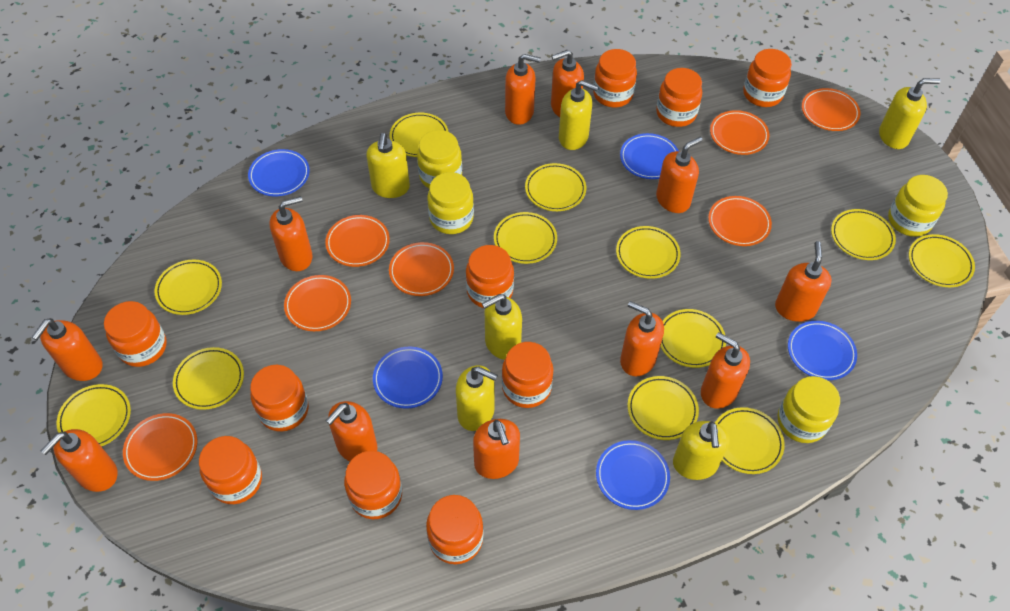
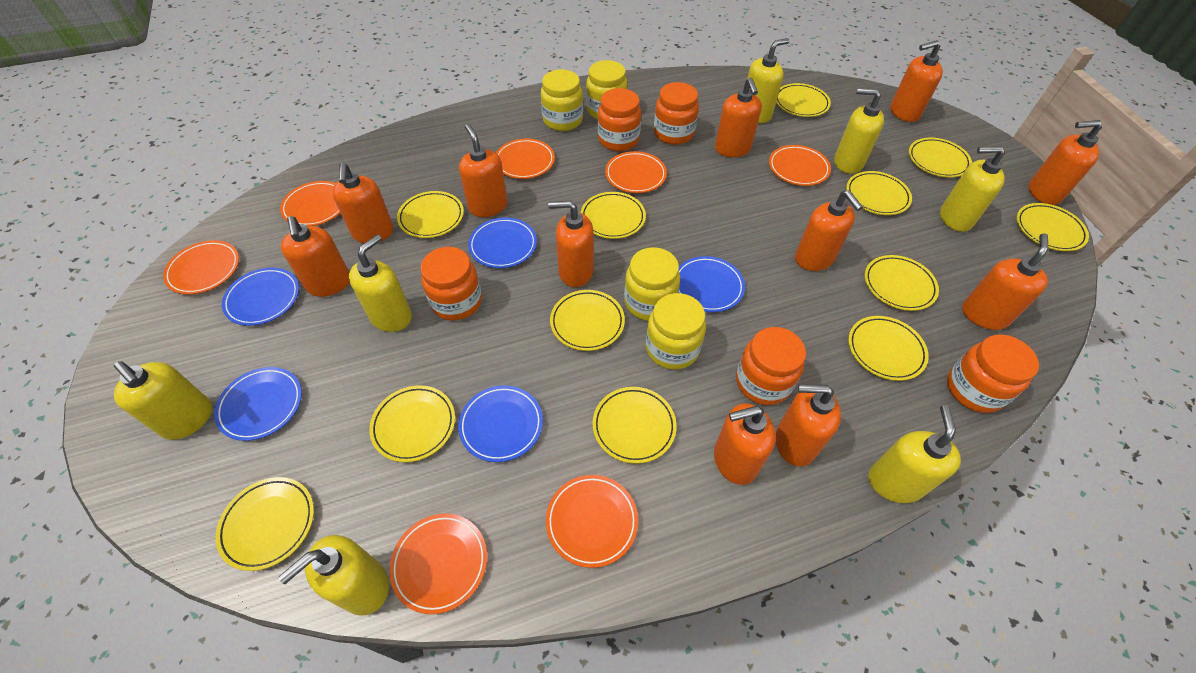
orange jar: 10 -> 5
yellow soap dispenser: 6 -> 7

